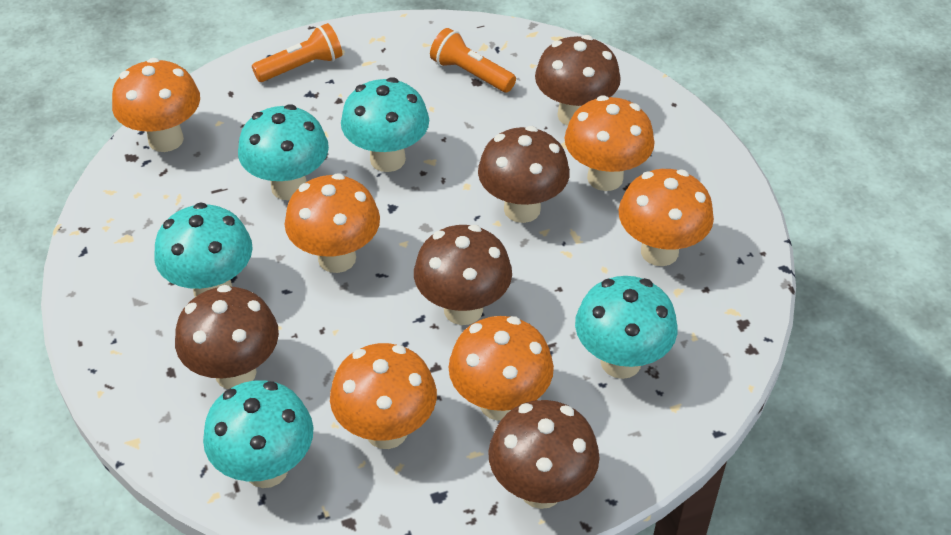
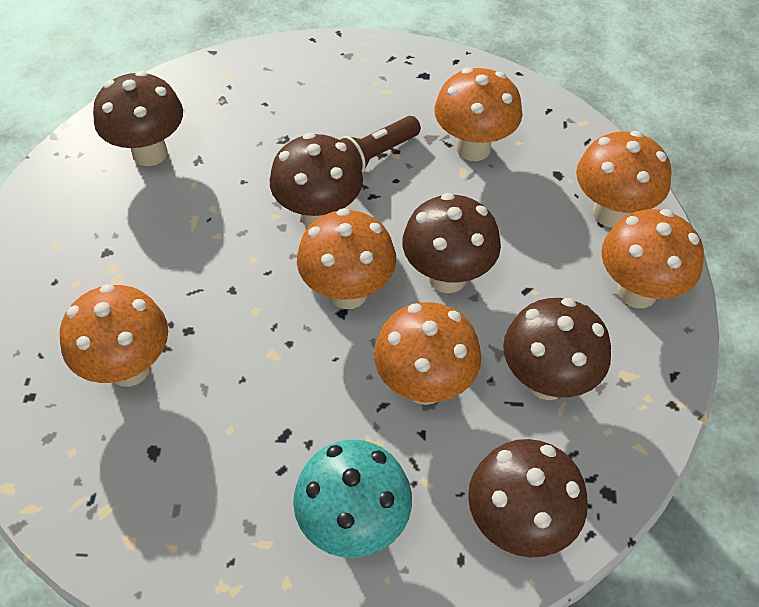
brown flashlight: 0 -> 1
orange flashlight: 2 -> 0
turquoise mushroom: 5 -> 1

